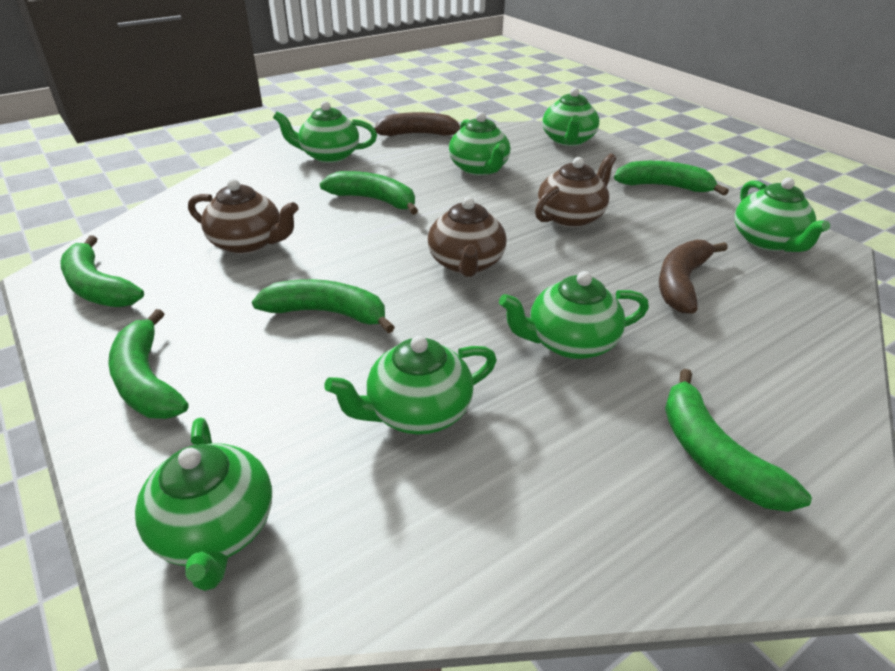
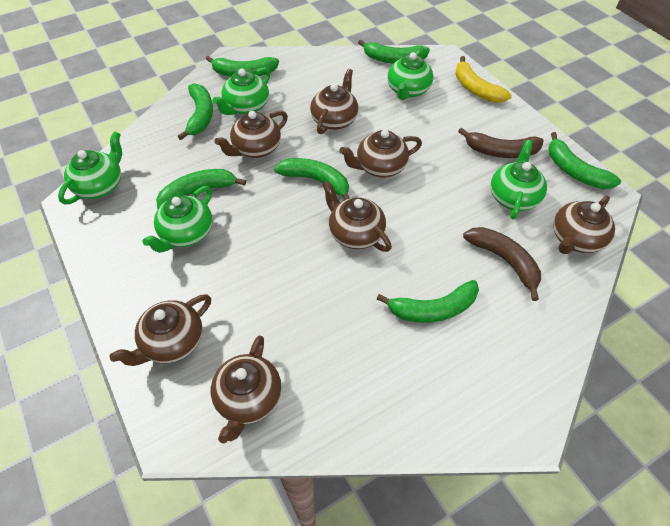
brown teapot: 3 -> 7
green banana: 6 -> 7
green teapot: 7 -> 5
yellow banana: 0 -> 1

